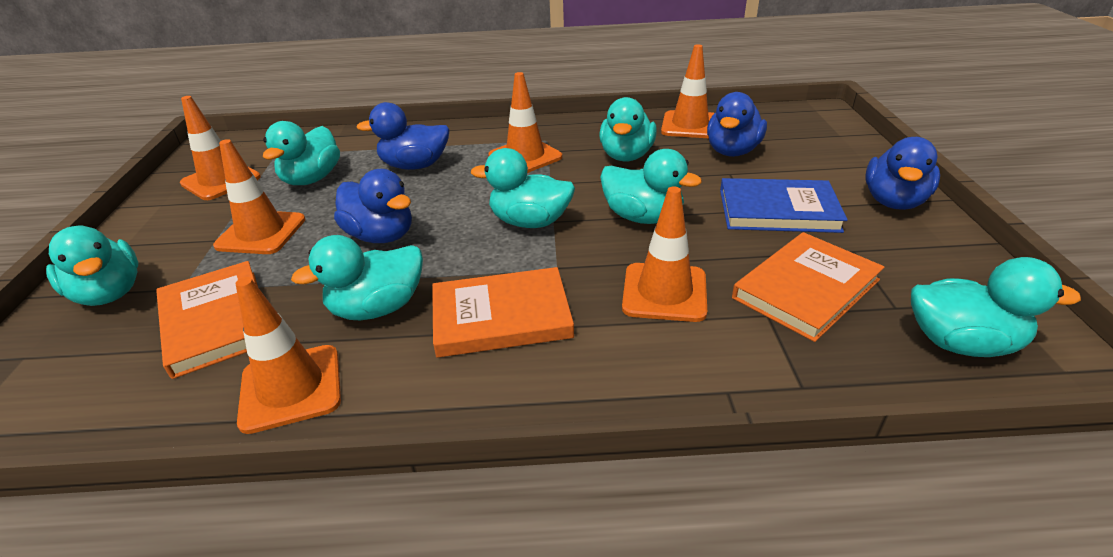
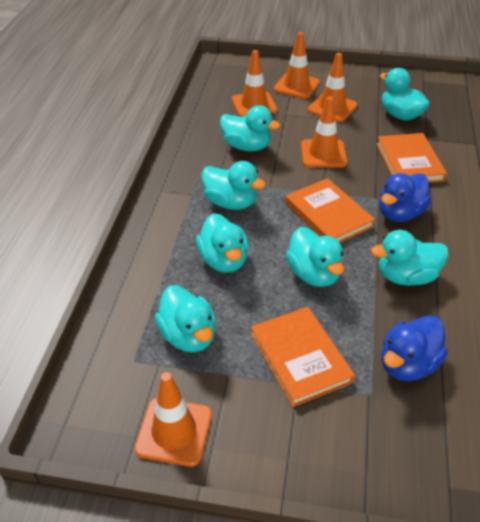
blue book: 1 -> 0
blue duck: 4 -> 2
orange traffic cone: 6 -> 5

